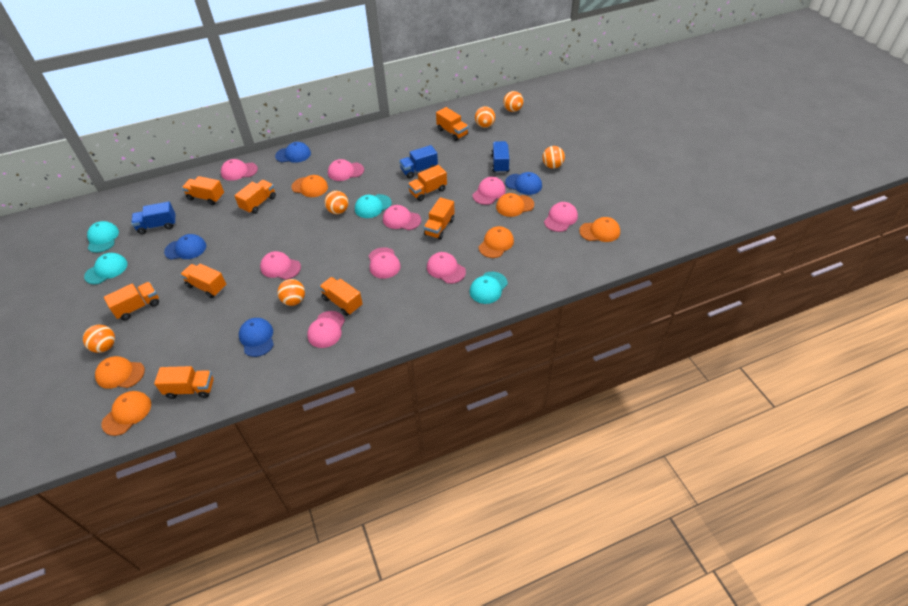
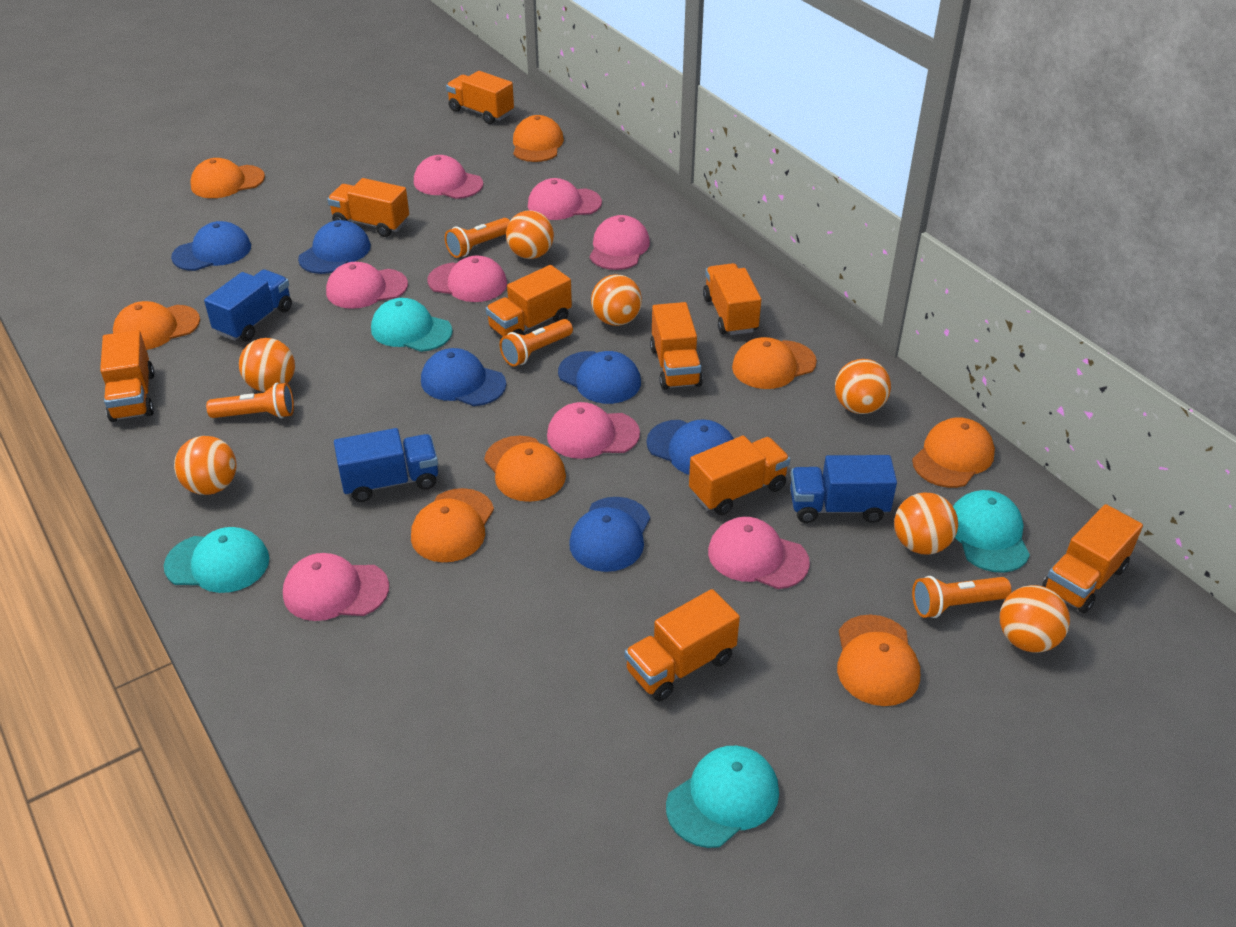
blue cap: 4 -> 6
orange ball: 6 -> 7
orange cap: 6 -> 8
orange flashlight: 0 -> 4
pink cap: 9 -> 8

